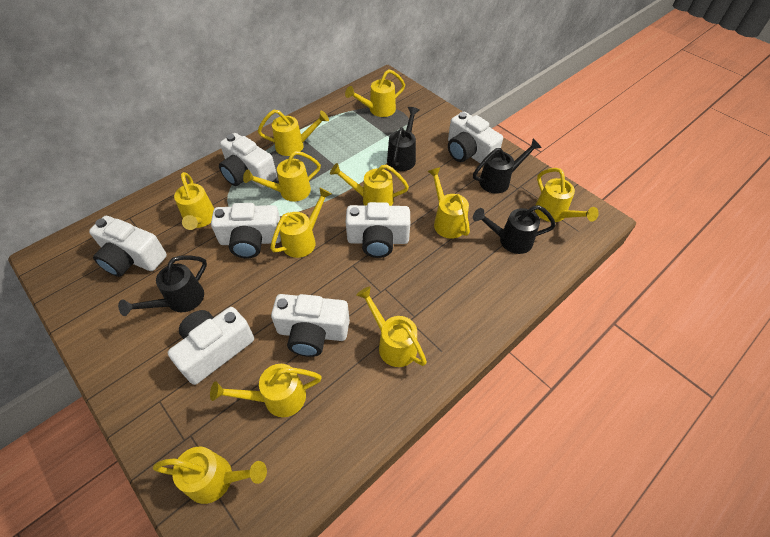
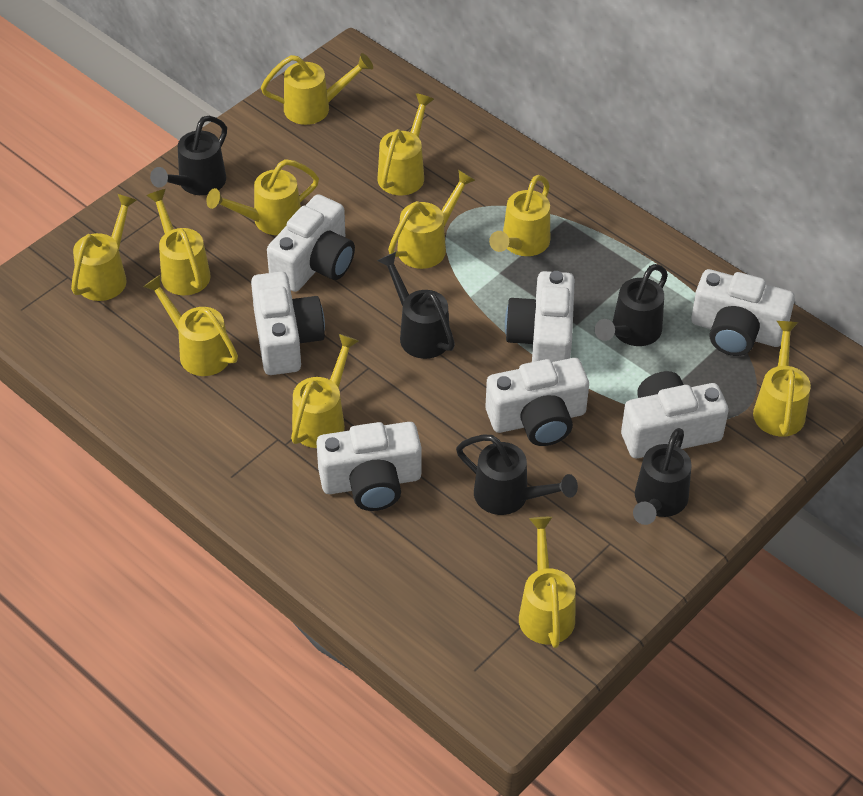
black watering can: 4 -> 5

